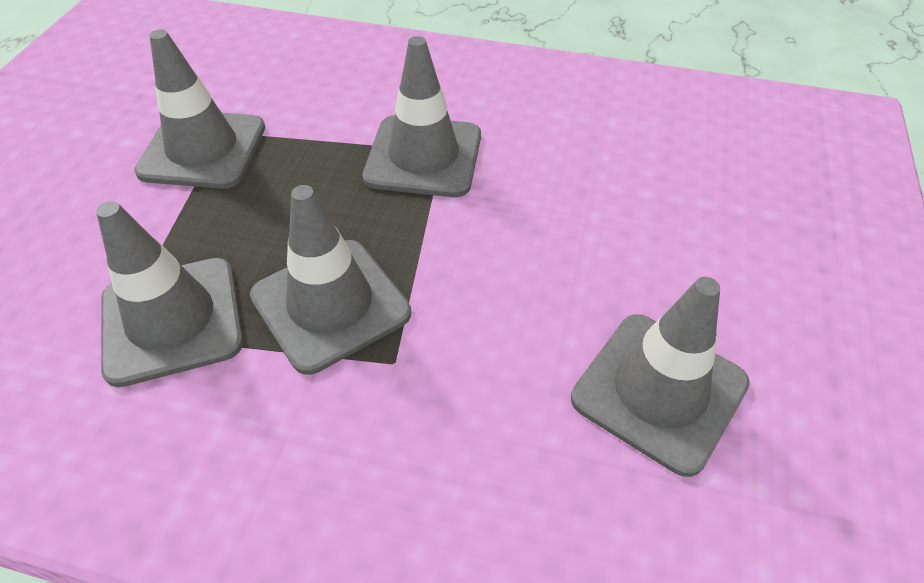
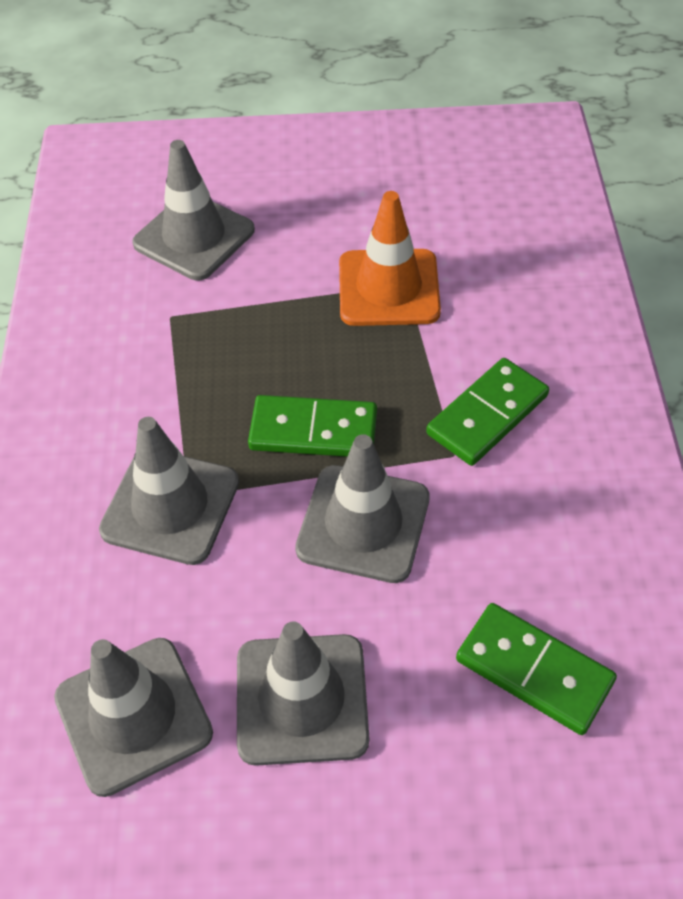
green domino: 0 -> 3
orange traffic cone: 0 -> 1

